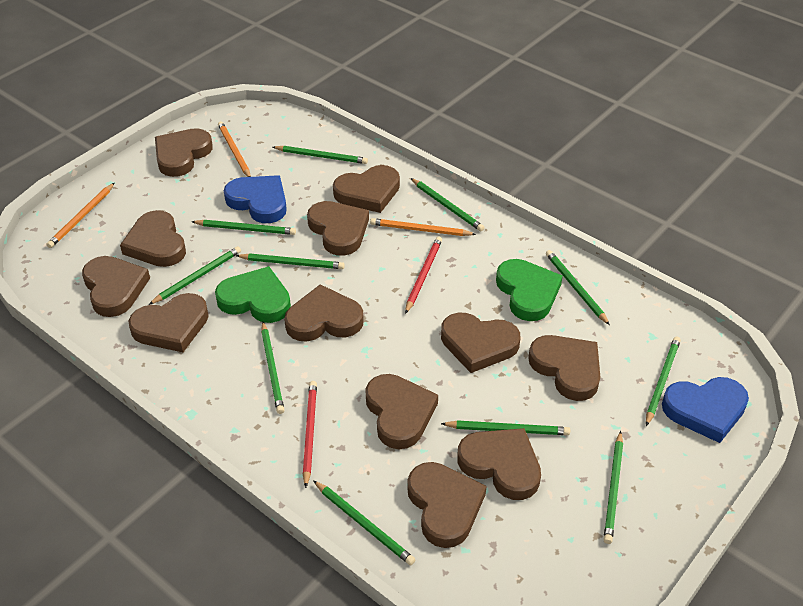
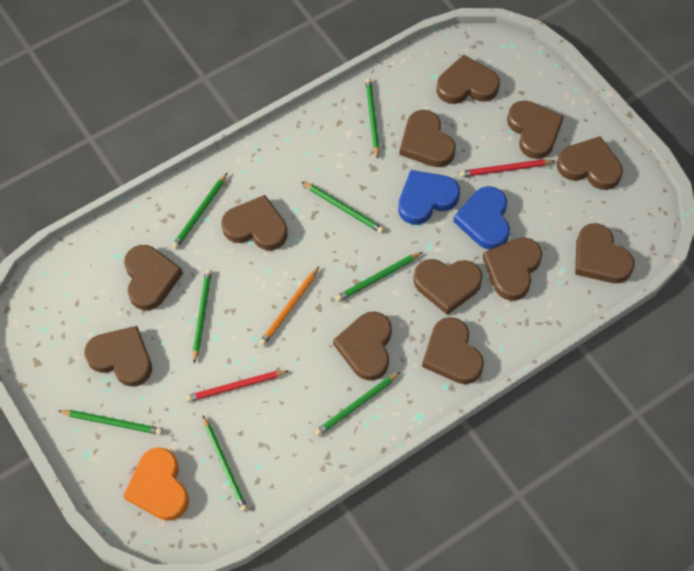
green heart: 2 -> 0
green pencil: 11 -> 8
orange heart: 0 -> 1
orange pencil: 3 -> 1

